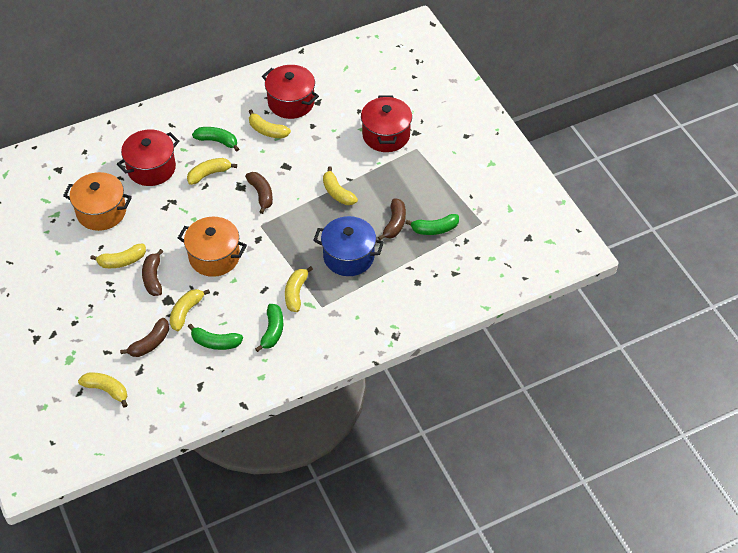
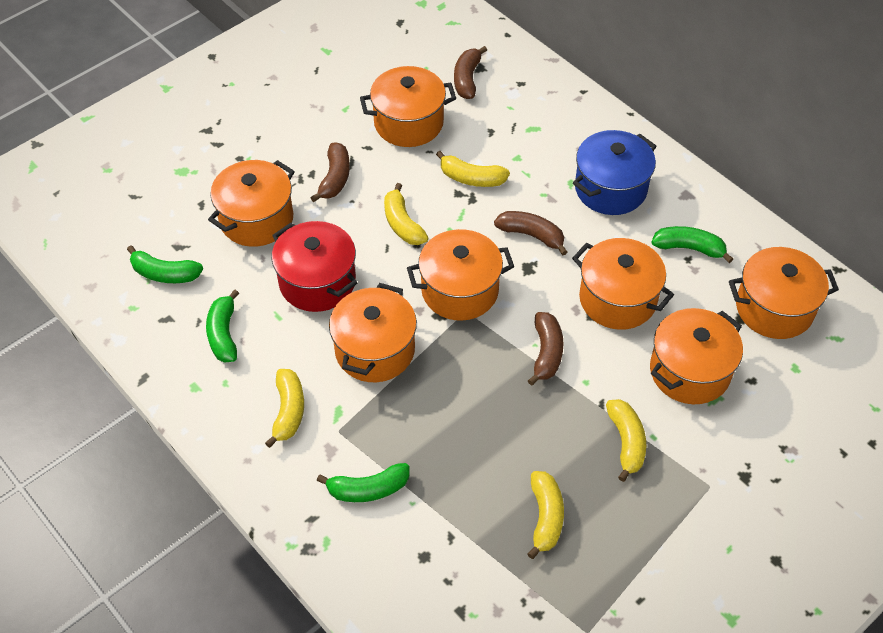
orange pot: 2 -> 7
red pot: 3 -> 1
yellow banana: 7 -> 5

